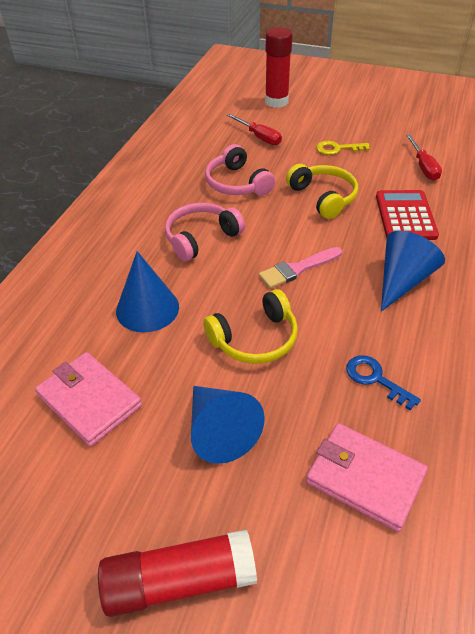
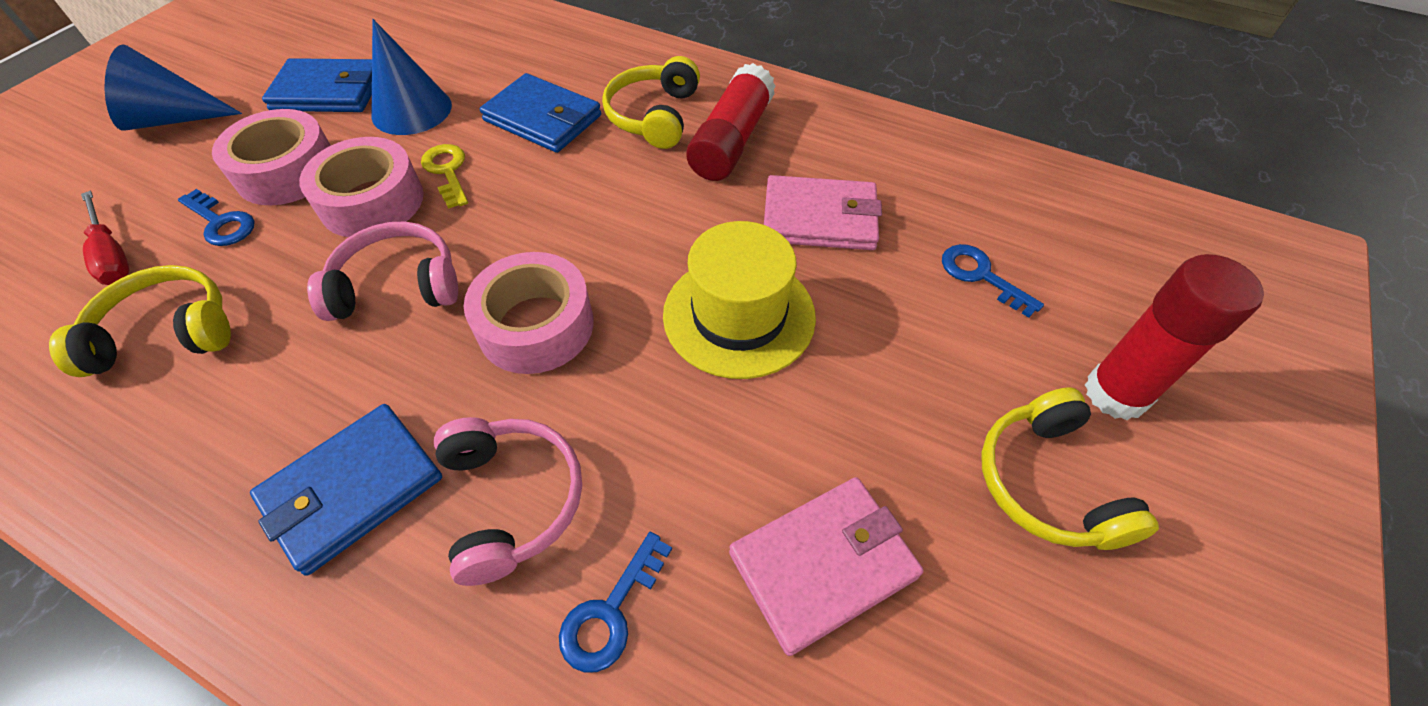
blue cone: 3 -> 2
blue key: 1 -> 3
blue wallet: 0 -> 3
pink brush: 1 -> 0
pink tape: 0 -> 3
red calculator: 1 -> 0
red screwdriver: 2 -> 1
yellow hat: 0 -> 1
yellow headphones: 2 -> 3

